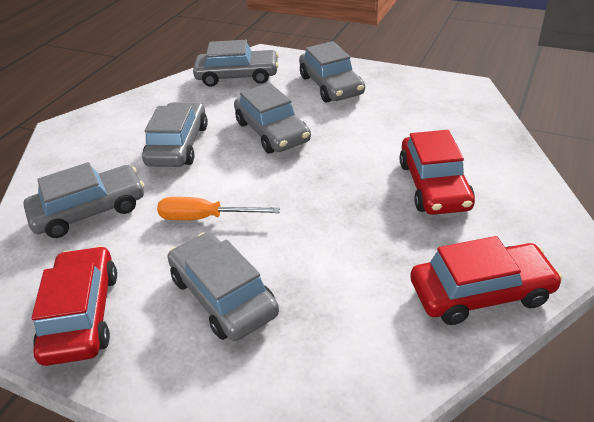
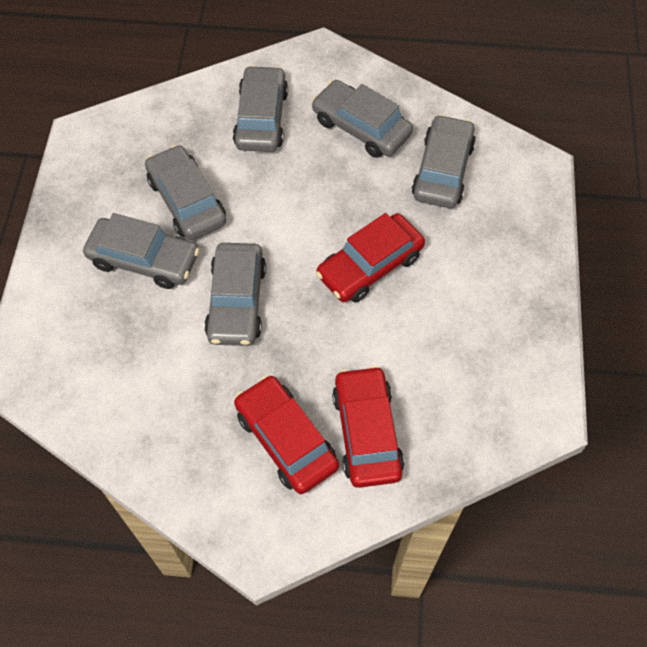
orange screwdriver: 1 -> 0

